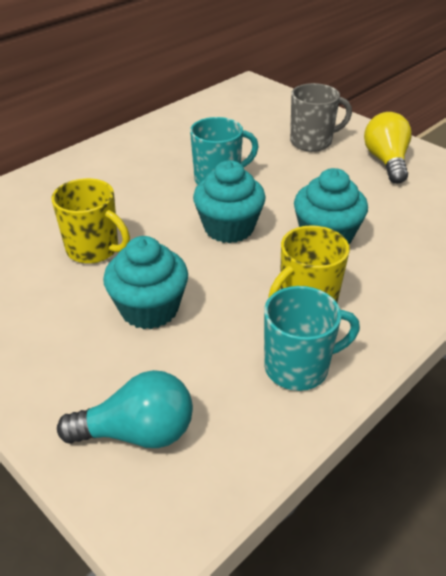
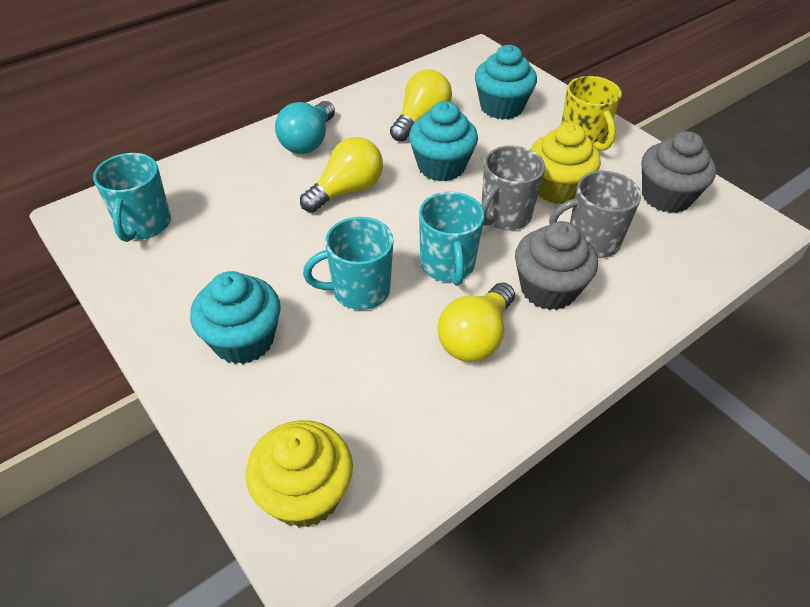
grey cupcake: 0 -> 2
grey mug: 1 -> 2
turquoise mug: 2 -> 3
yellow cupcake: 0 -> 2
yellow light bulb: 1 -> 3
yellow mug: 2 -> 1

